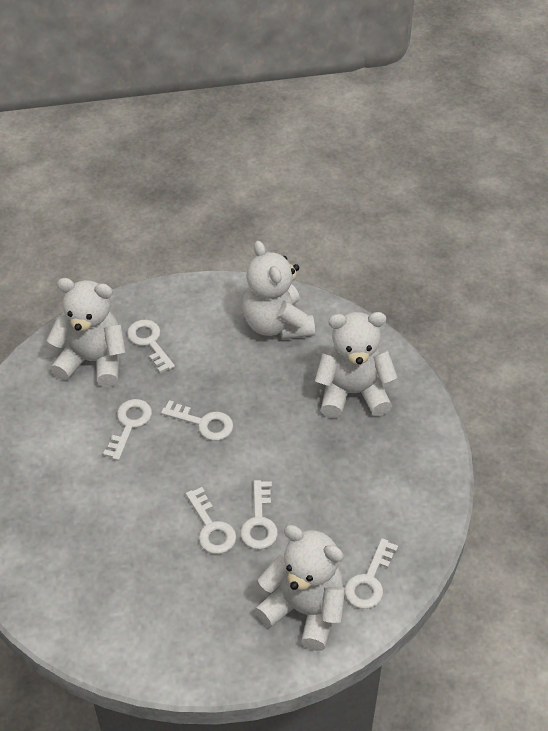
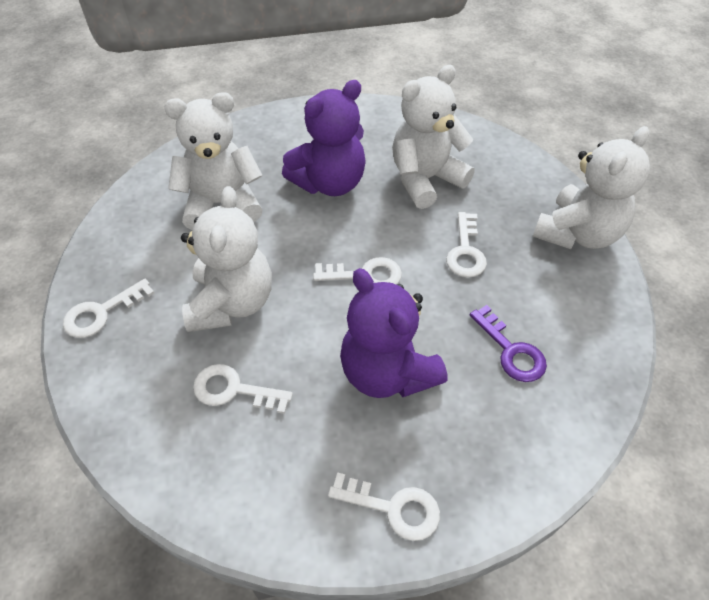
purple key: 0 -> 1
purple teddy bear: 0 -> 2
white key: 6 -> 5

